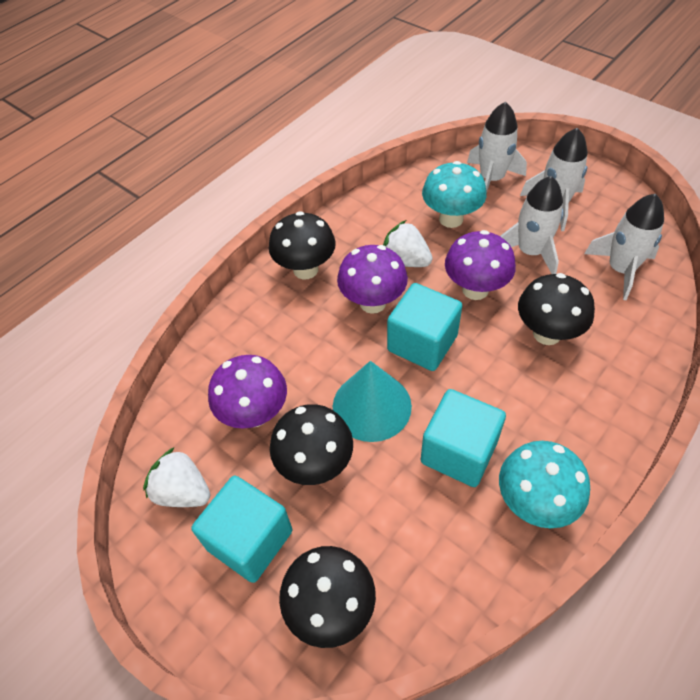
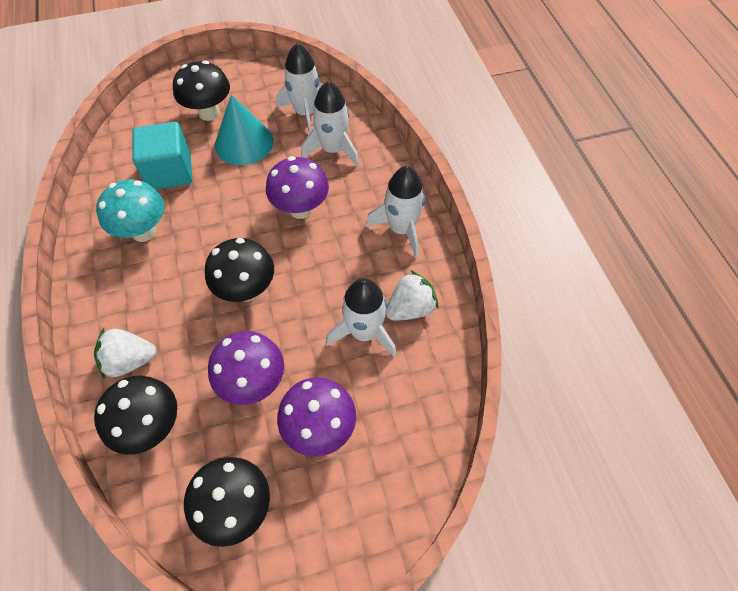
turquoise cube: 3 -> 1
turquoise mushroom: 2 -> 1

